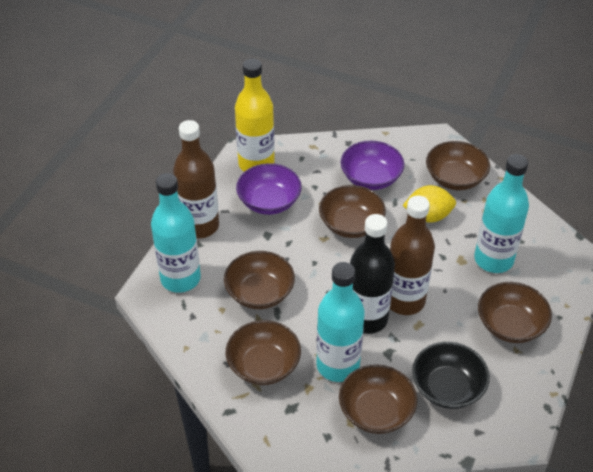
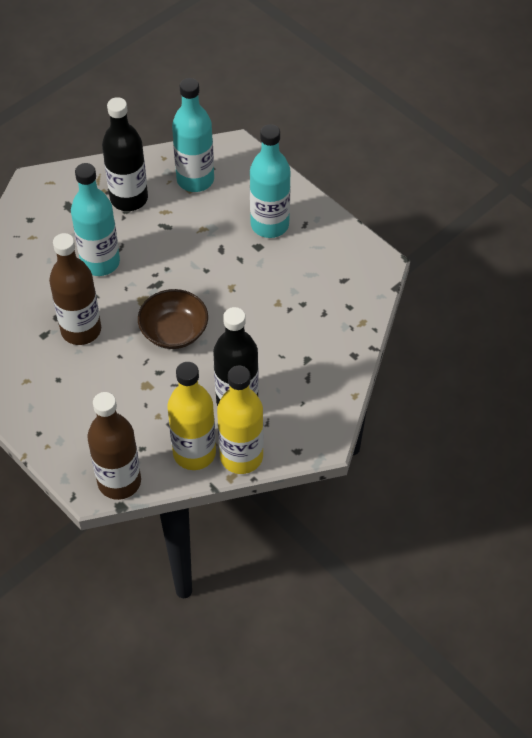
black bottle: 1 -> 2
black bowl: 1 -> 0
brown bowl: 6 -> 1
purple bowl: 2 -> 0
yellow bottle: 1 -> 2
yellow lemon: 1 -> 0

